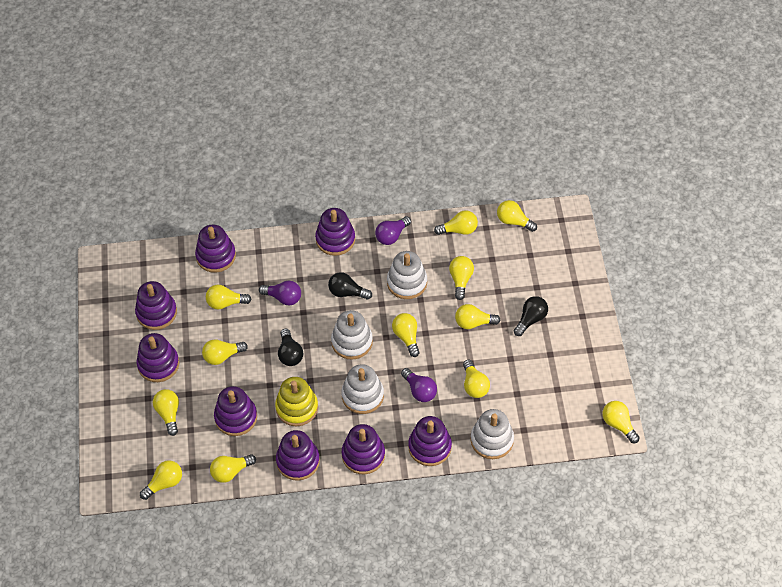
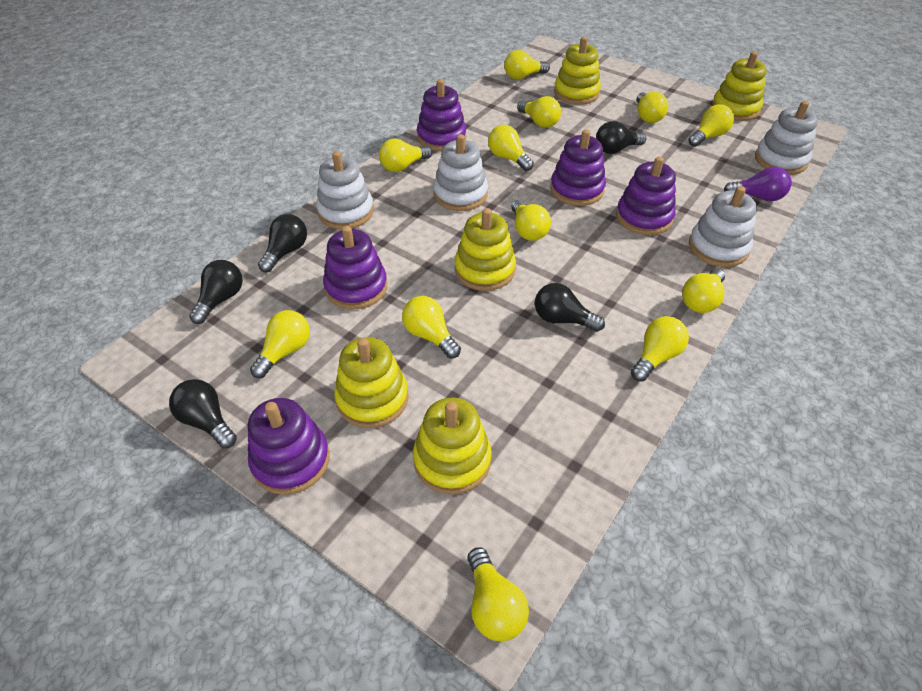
black light bulb: 3 -> 5
purple light bulb: 3 -> 1
purple stacking toy: 8 -> 5
yellow stacking toy: 1 -> 5

